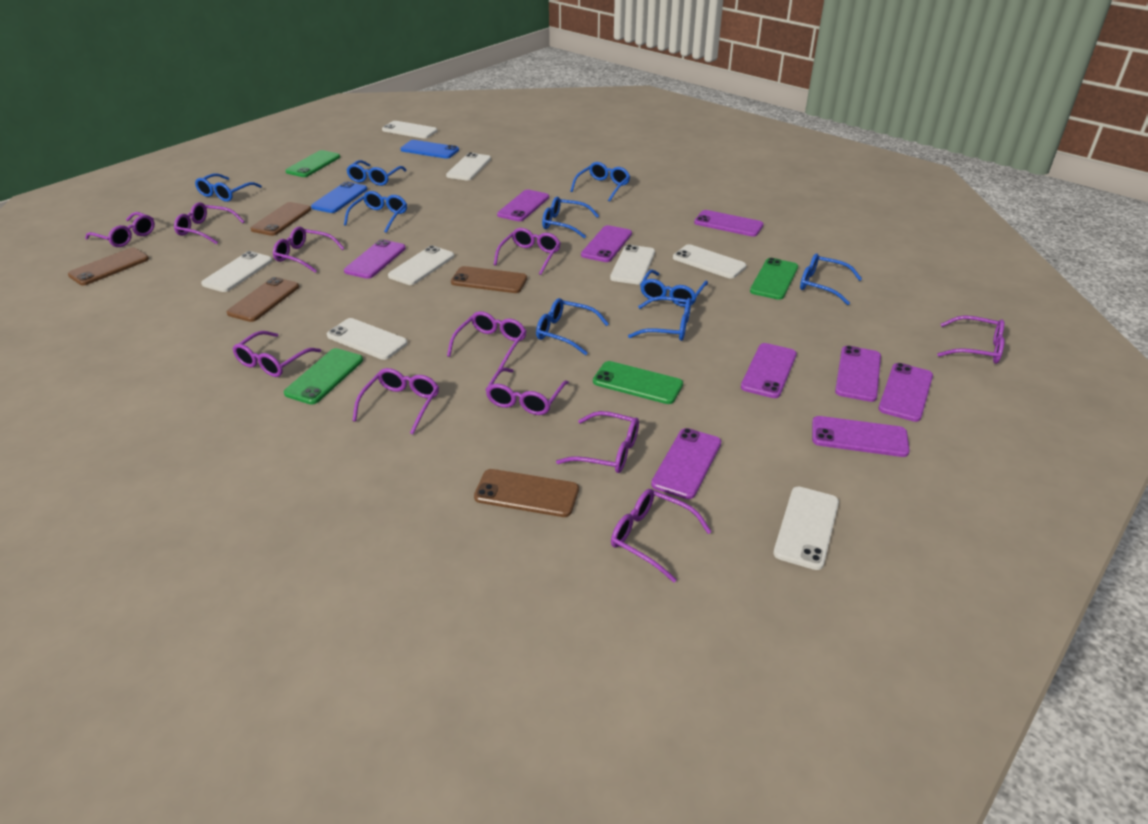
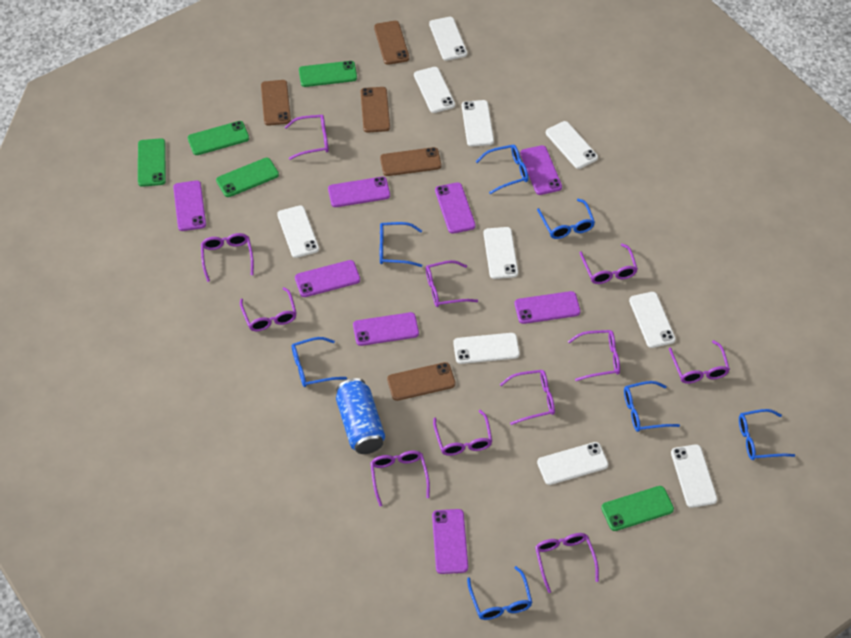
blue can: 0 -> 1
blue glasses: 9 -> 7
blue phone: 2 -> 0
green phone: 4 -> 5
purple phone: 9 -> 8
white phone: 8 -> 10

